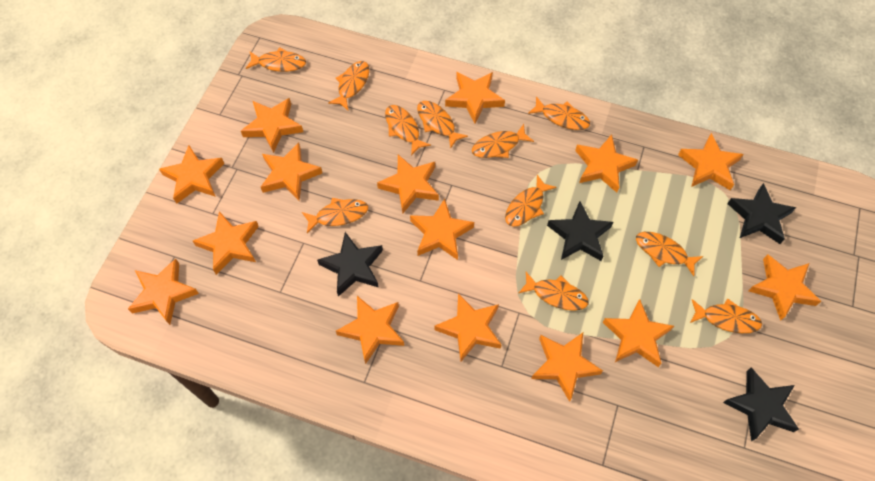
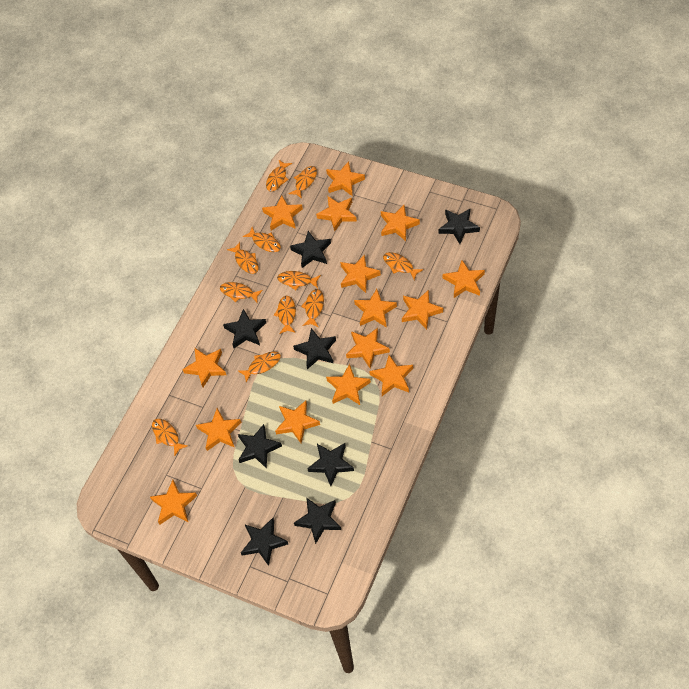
black star: 4 -> 8

